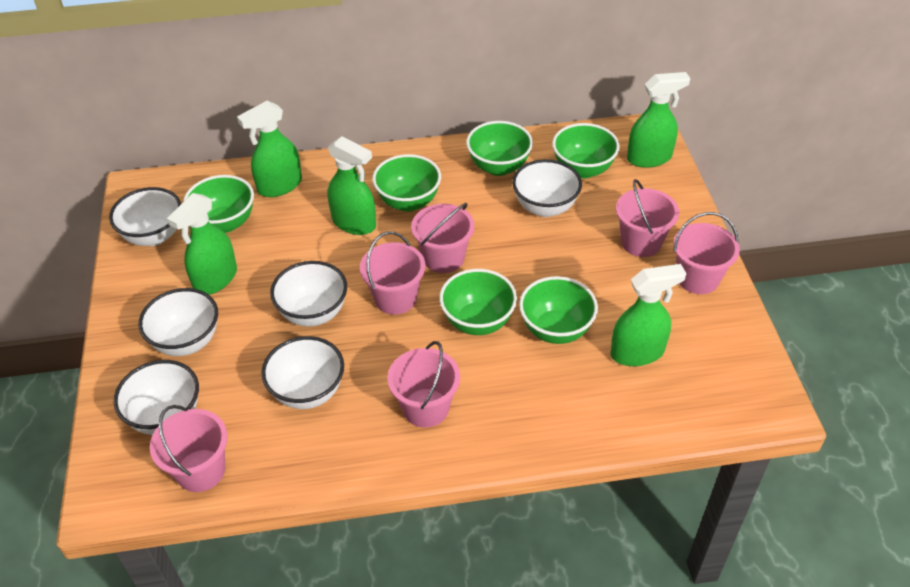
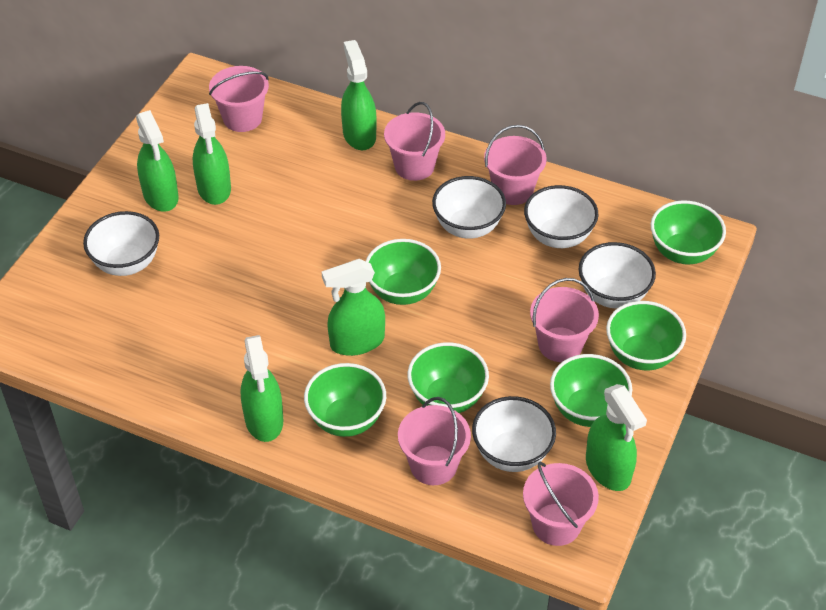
green spray bottle: 5 -> 6
white bowl: 6 -> 5

